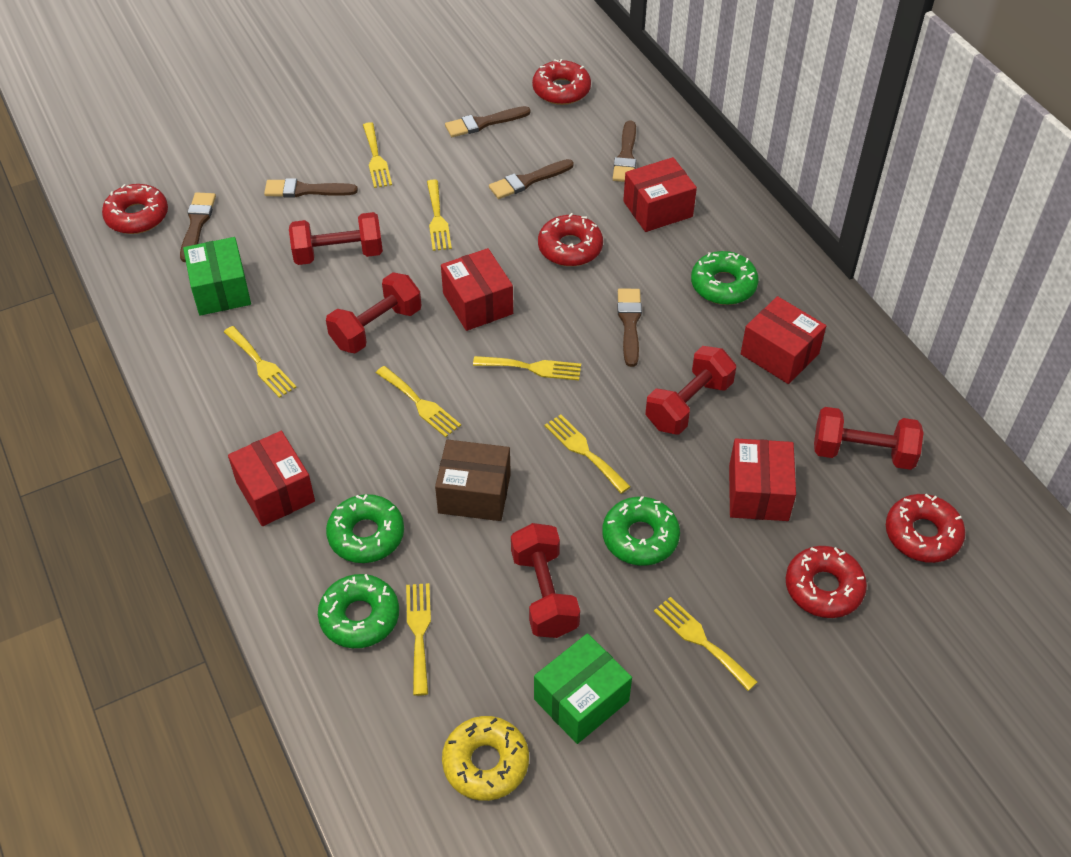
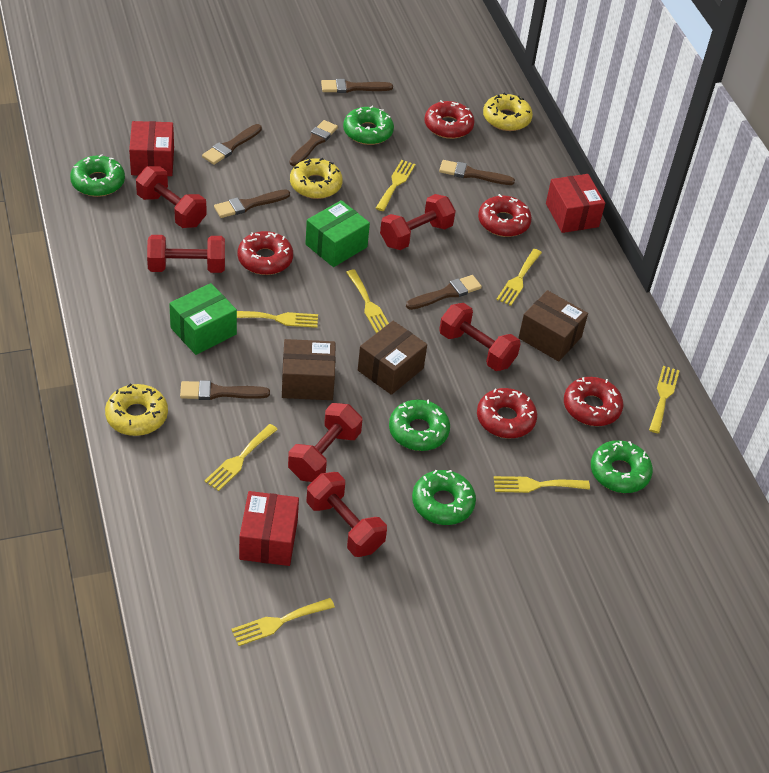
brown box: 1 -> 3
brown brush: 6 -> 7
green donut: 4 -> 5
red box: 5 -> 3
red dumbbell: 5 -> 6
yellow donut: 1 -> 3

